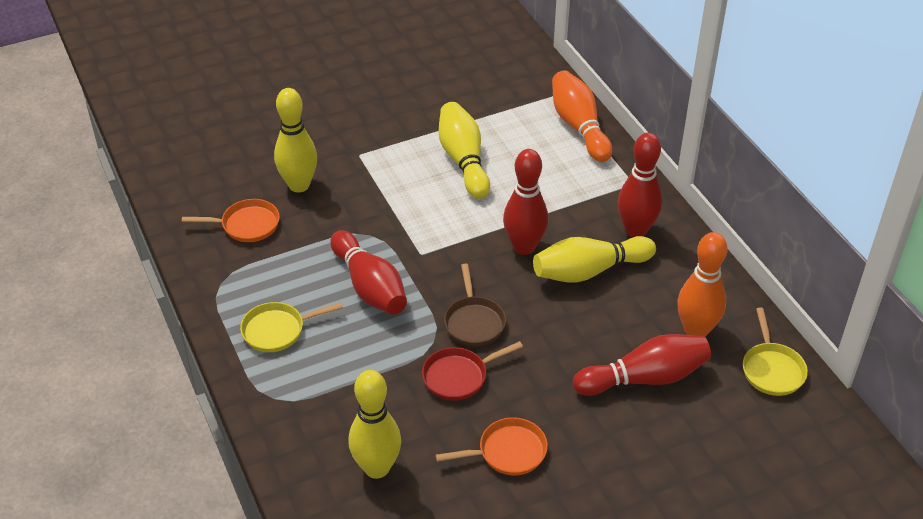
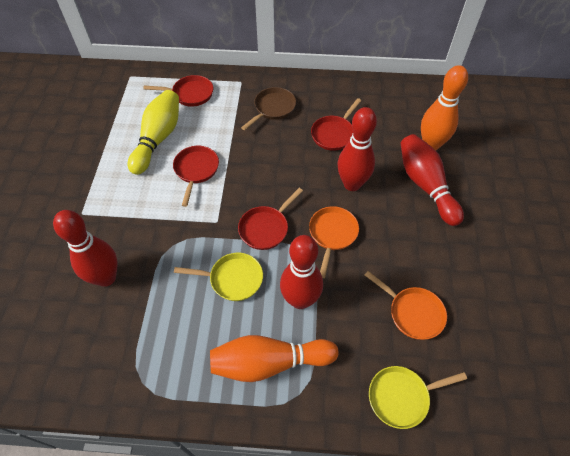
red pan: 1 -> 4
yellow bowling pin: 4 -> 1

